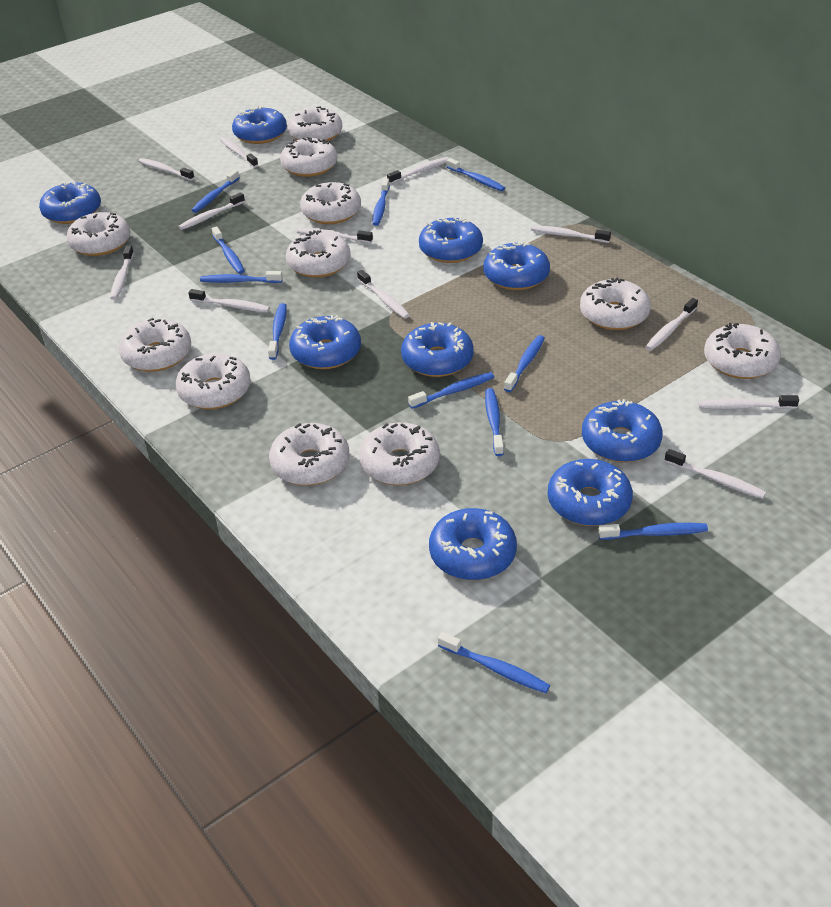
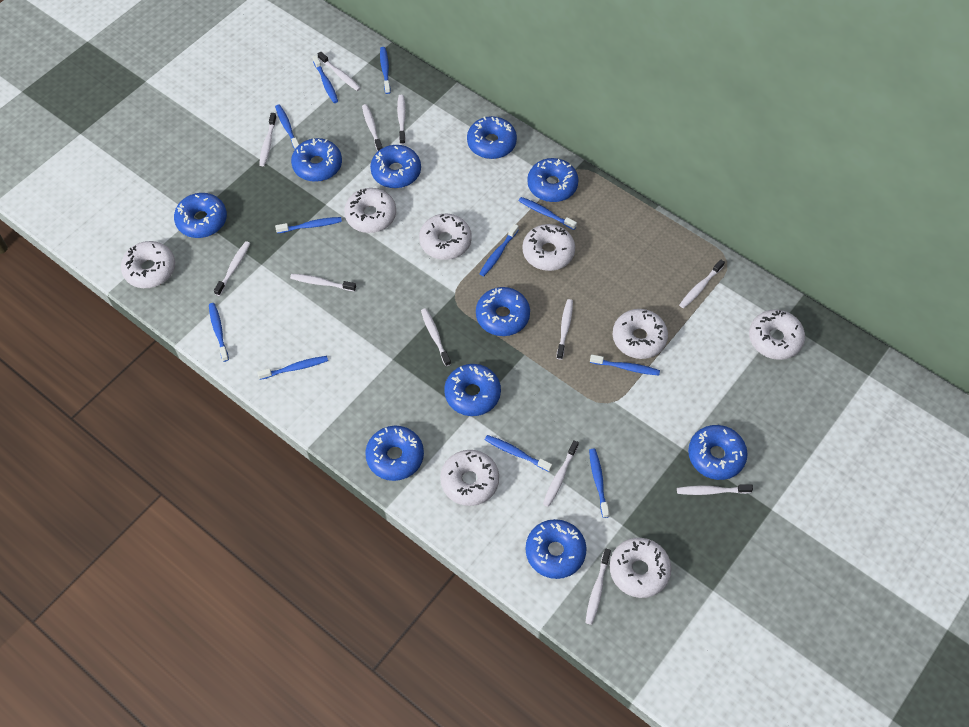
blue donut: 9 -> 10
white donut: 11 -> 8

